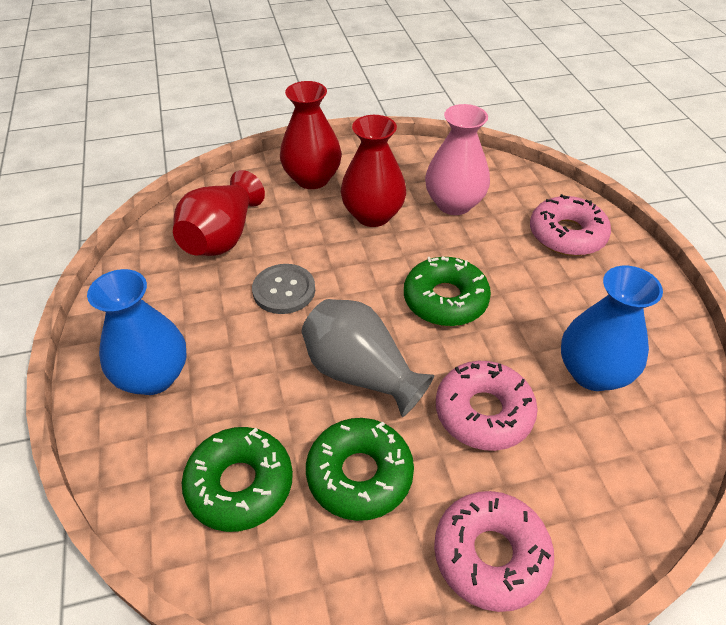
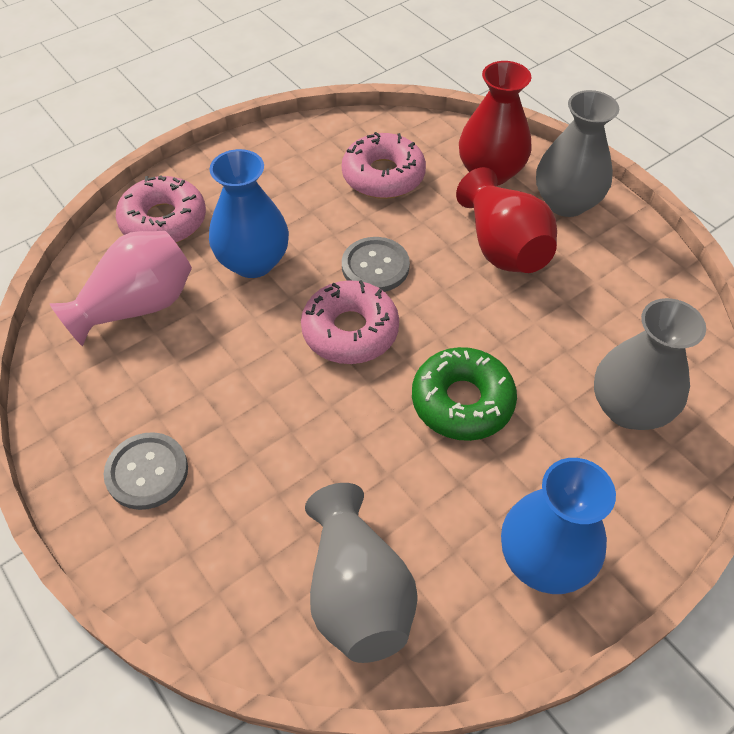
green donut: 3 -> 1
grey button: 1 -> 2
grey vase: 1 -> 3
red vase: 3 -> 2

